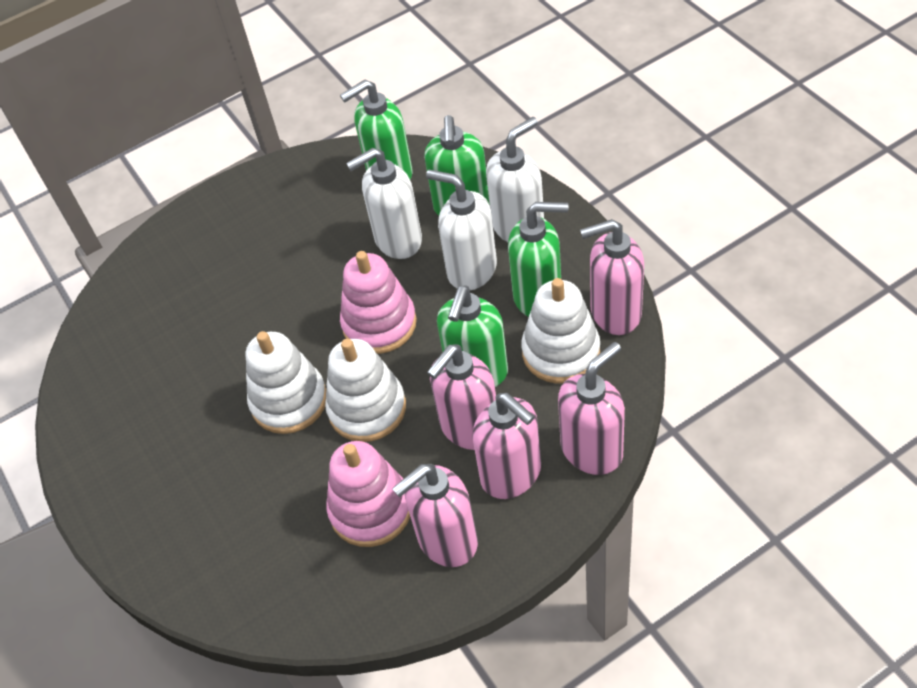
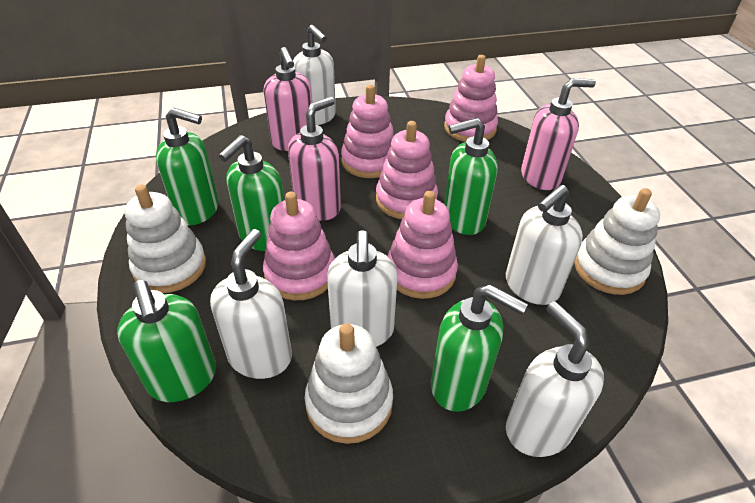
green soap dispenser: 4 -> 5
pink soap dispenser: 5 -> 3
pink stacking toy: 2 -> 5
white soap dispenser: 3 -> 5

